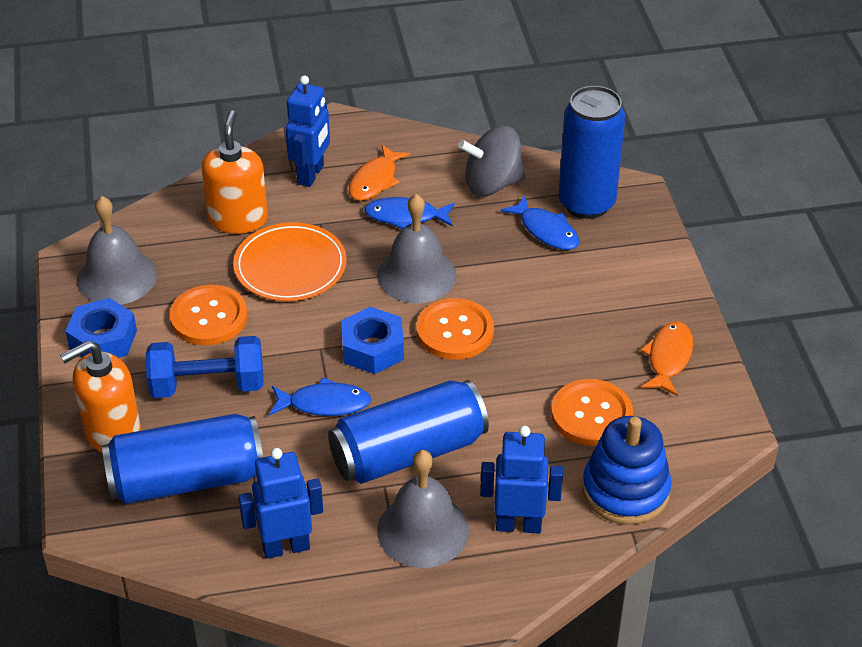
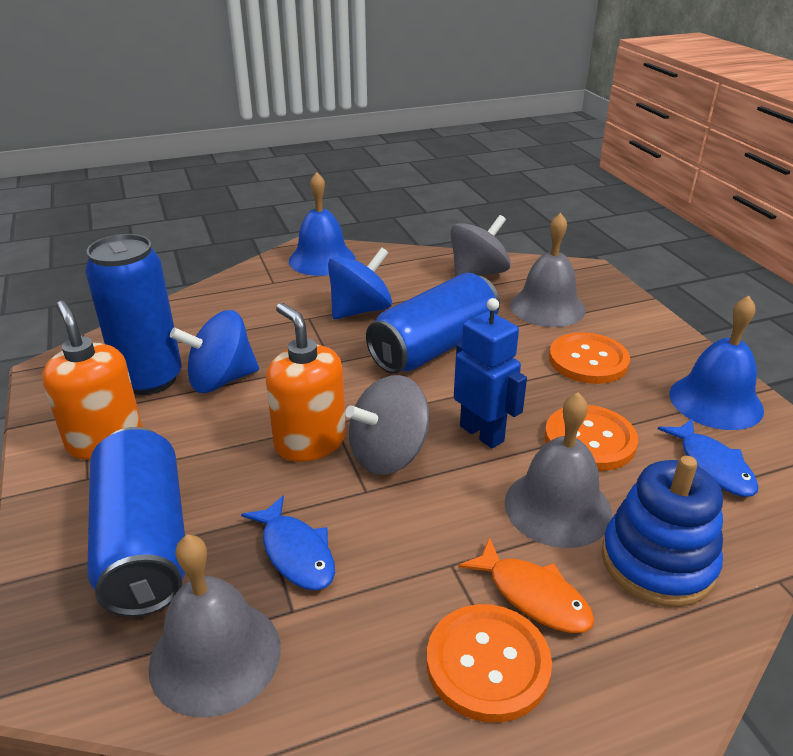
blue bell: 0 -> 2
blue dumbbell: 1 -> 0
blue fish: 3 -> 2
blue nut: 2 -> 0
blue robot: 3 -> 1
blue spinning top: 0 -> 2
grey spinning top: 1 -> 2
orange fish: 2 -> 1
orange plate: 1 -> 0

